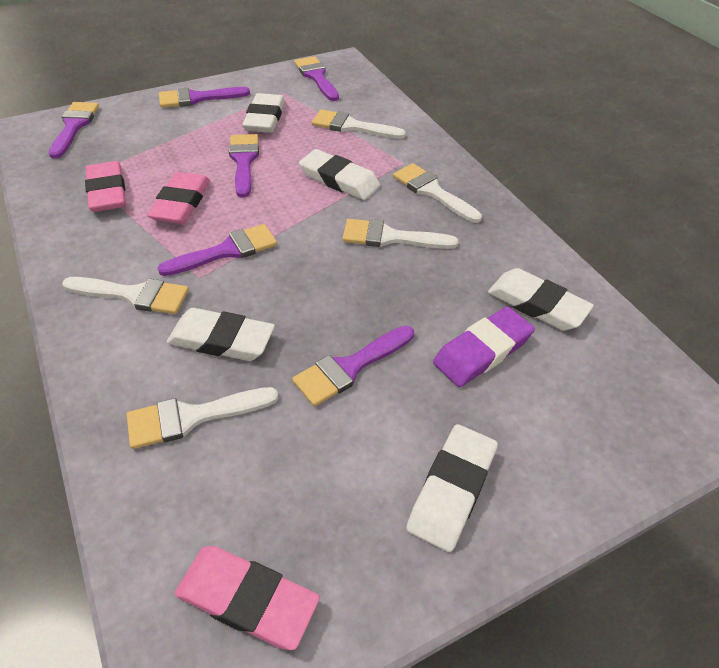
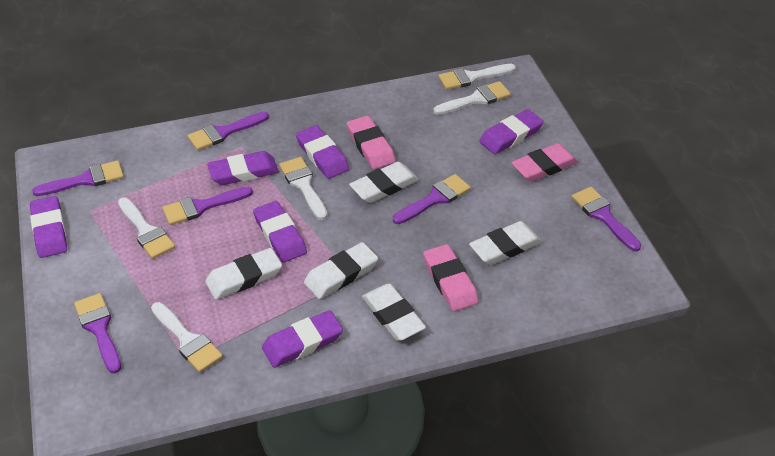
purple eraser: 1 -> 6

